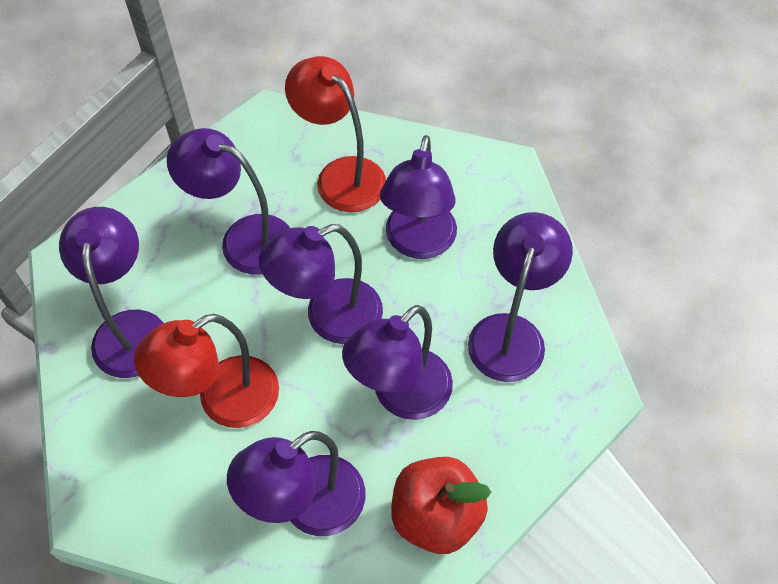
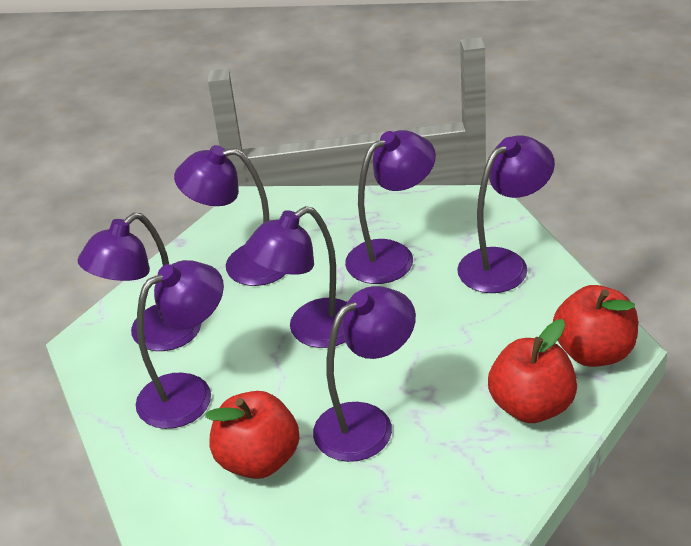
red apple: 1 -> 3
red lamp: 2 -> 0

